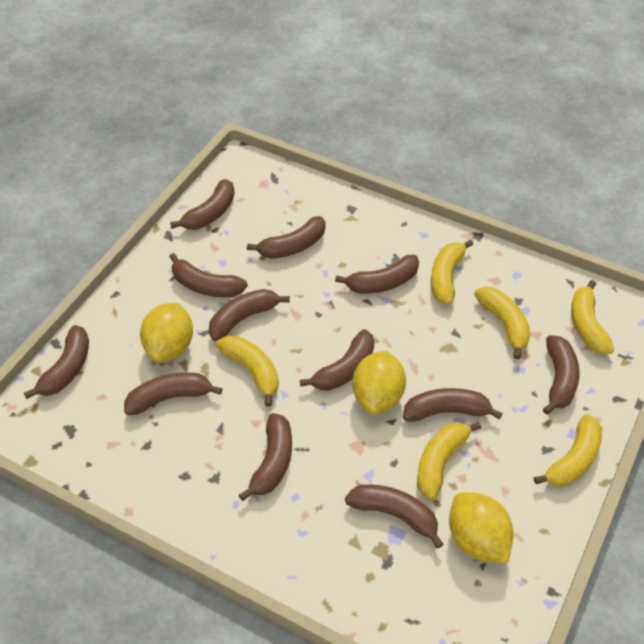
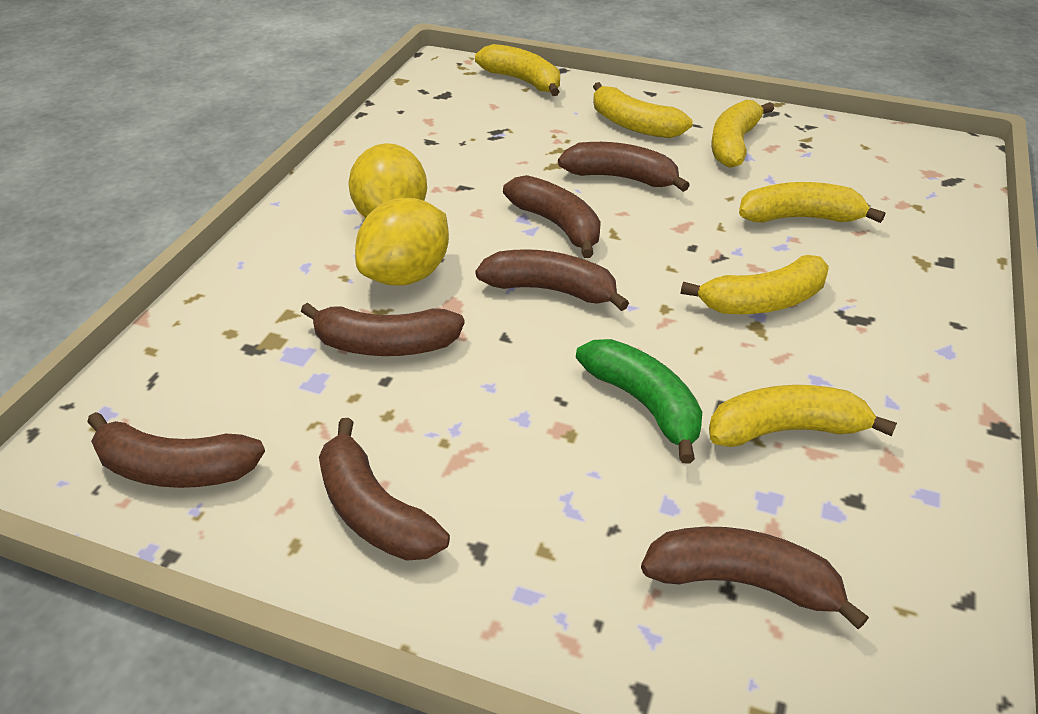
brown banana: 12 -> 7
green banana: 0 -> 1
yellow lemon: 3 -> 2

